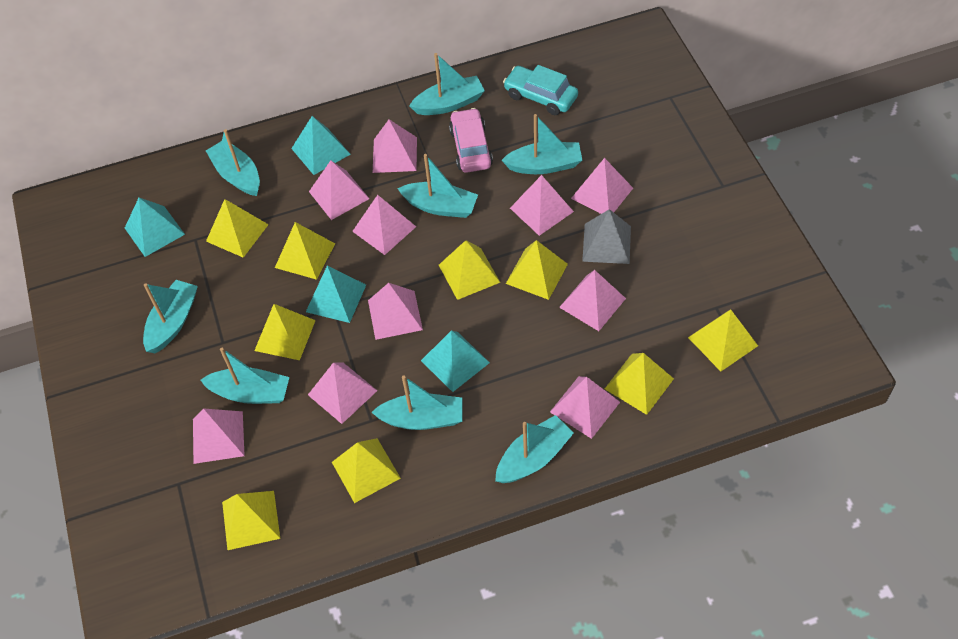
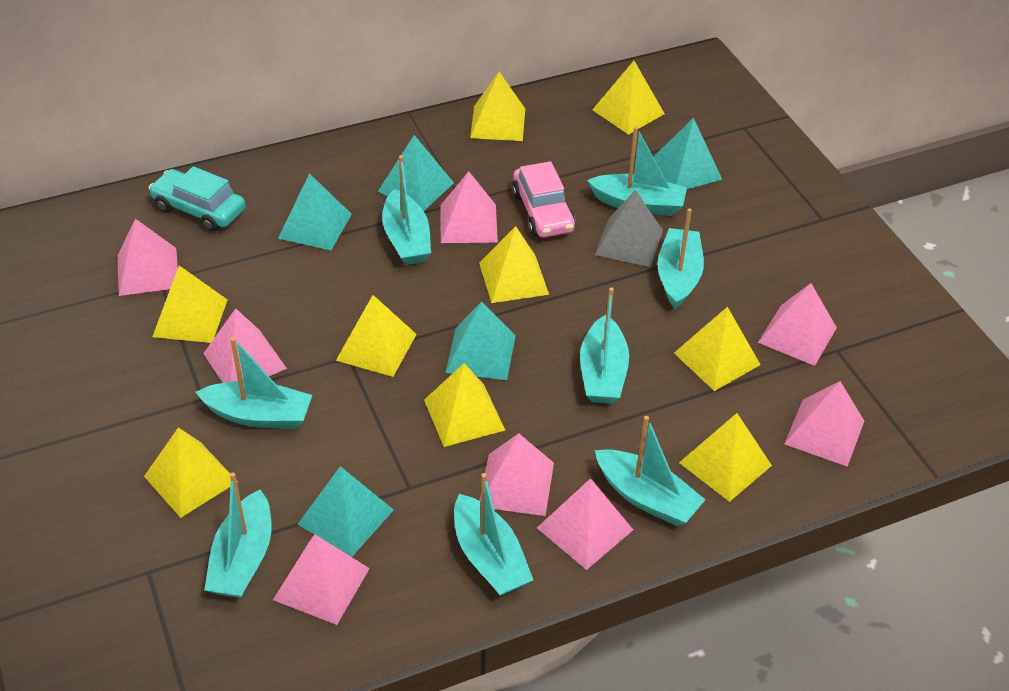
pink pyramid: 10 -> 8
turquoise pyramid: 4 -> 5

